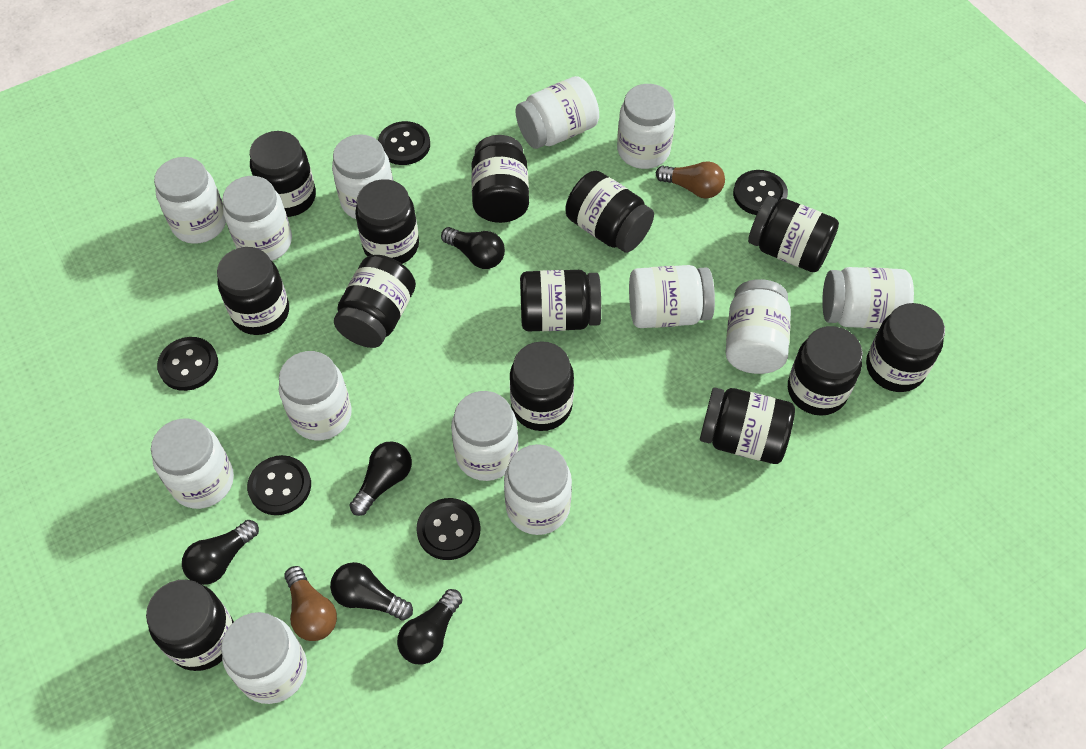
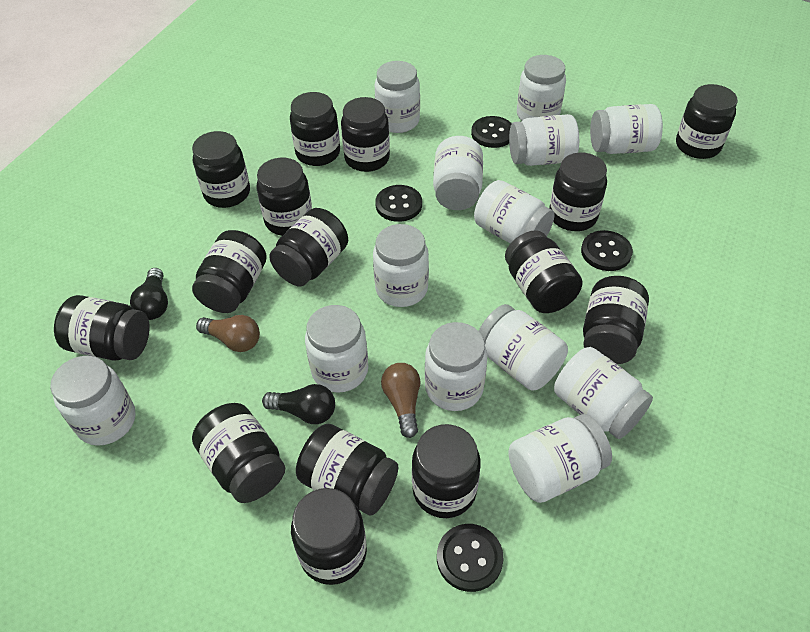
black button: 5 -> 4
black jar: 13 -> 15
black light bulb: 5 -> 2

